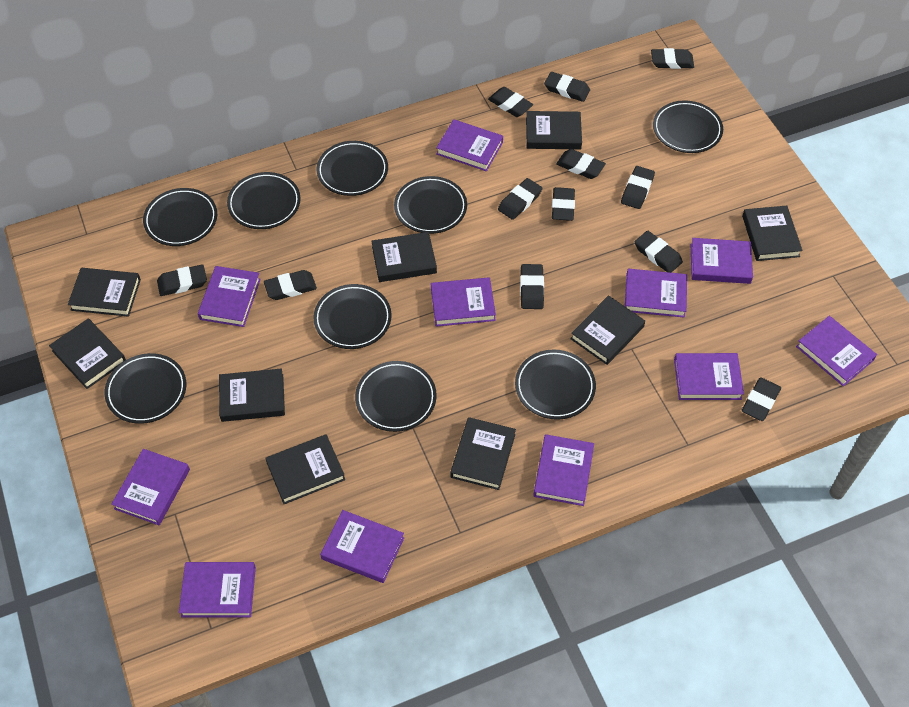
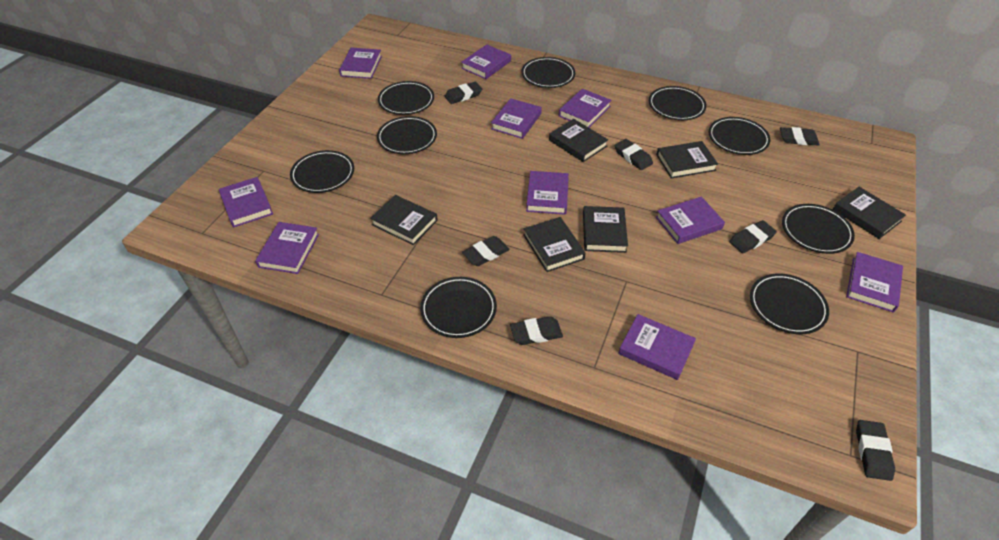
black book: 9 -> 6
black eraser: 12 -> 7
purple book: 11 -> 10

